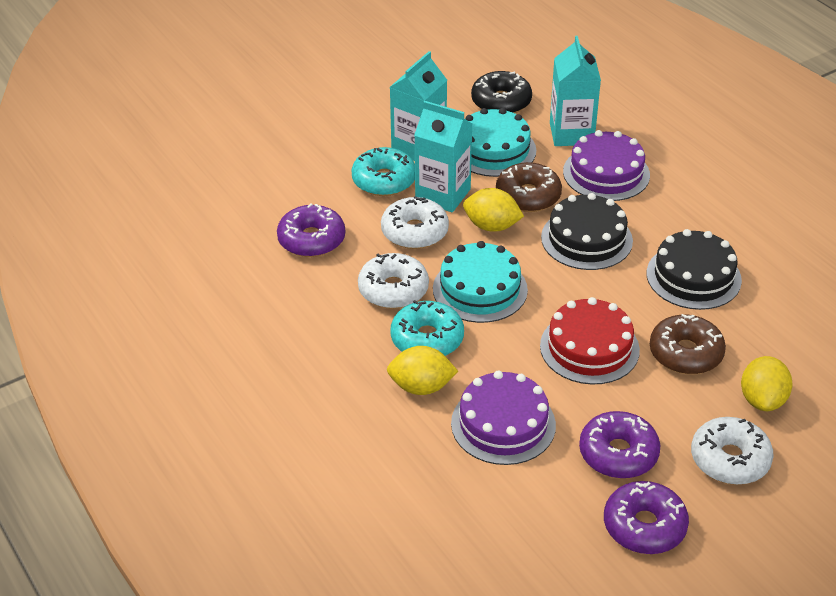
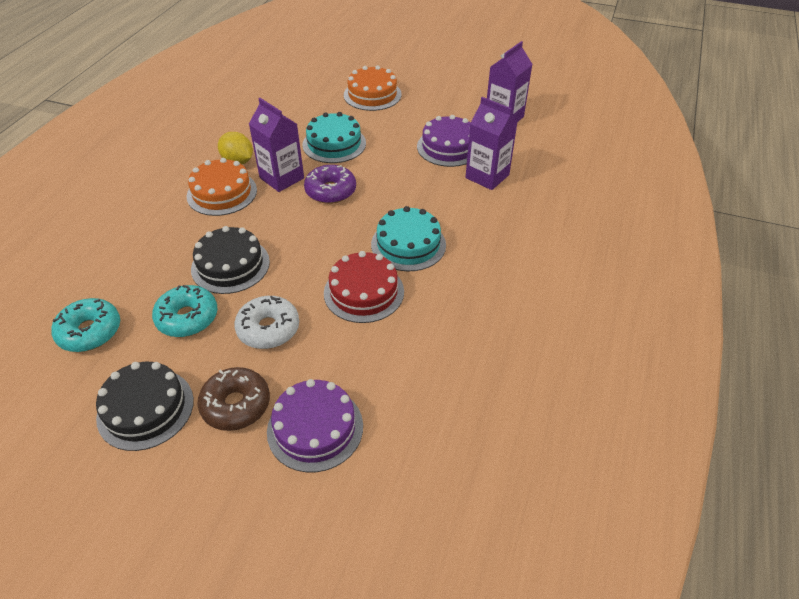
black donut: 1 -> 0
brown donut: 2 -> 1
orange cake: 0 -> 2
purple carton: 0 -> 3
purple donut: 3 -> 1
turquoise carton: 3 -> 0
white donut: 3 -> 1
yellow lemon: 3 -> 1

